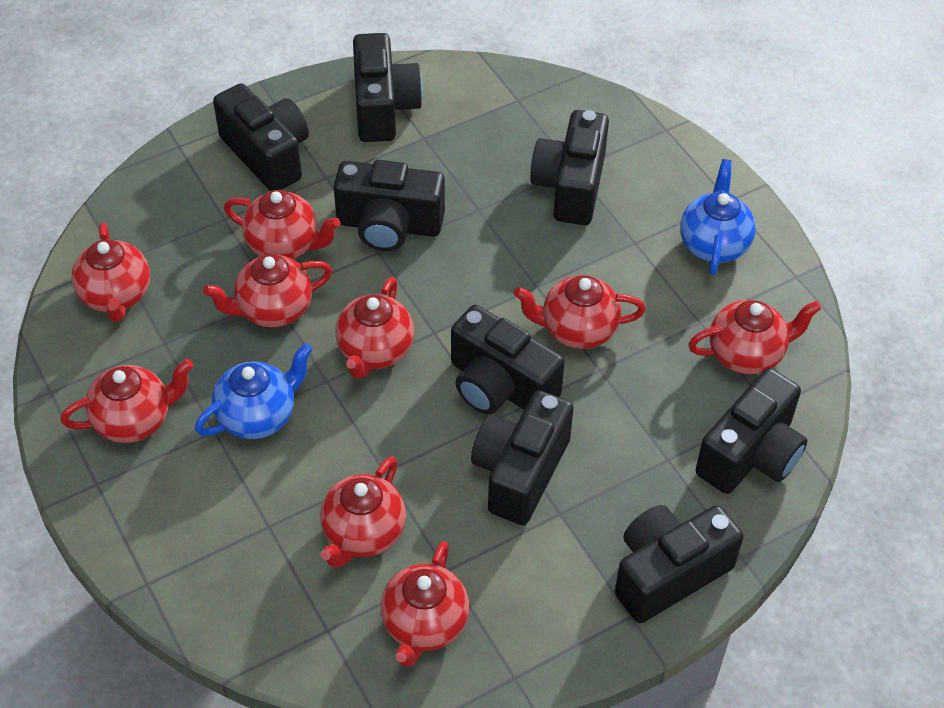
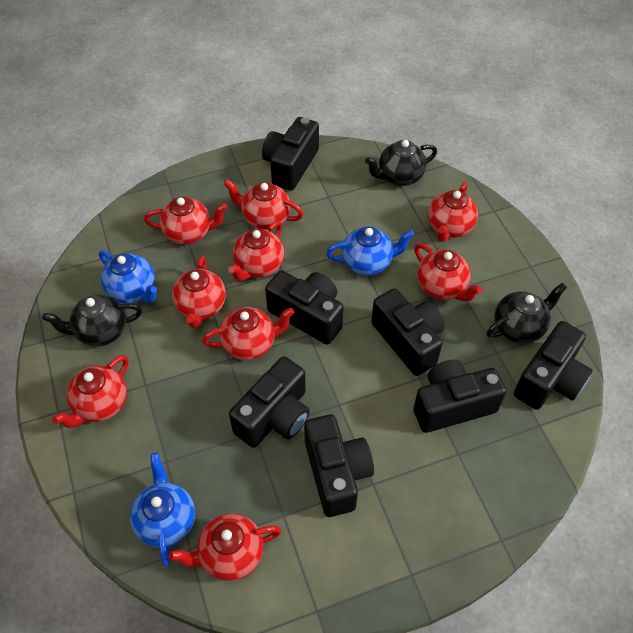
black camera: 8 -> 7
black teapot: 0 -> 3
blue teapot: 2 -> 3

